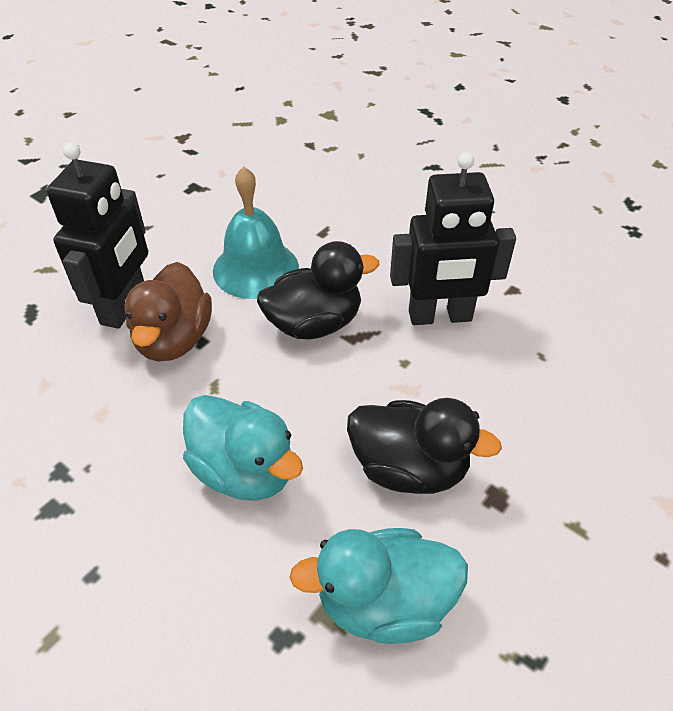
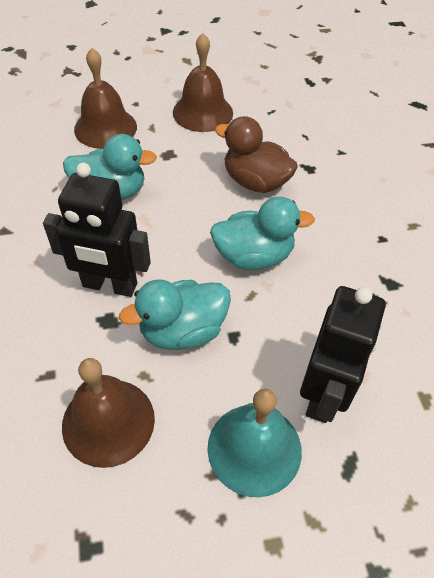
black duck: 2 -> 0
brown bell: 0 -> 3
turquoise duck: 2 -> 3

